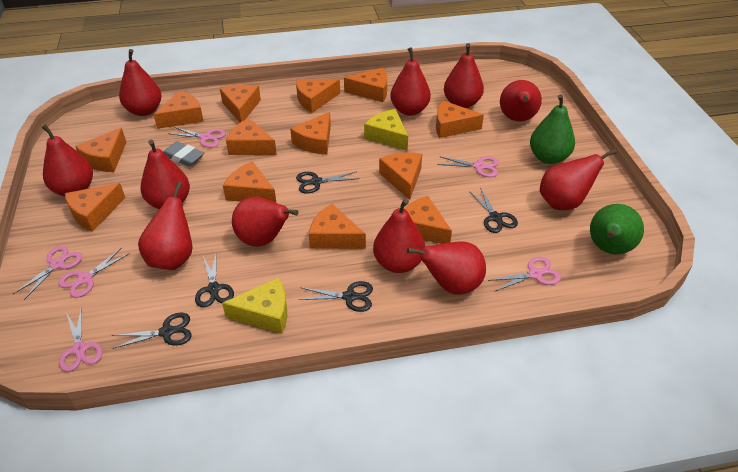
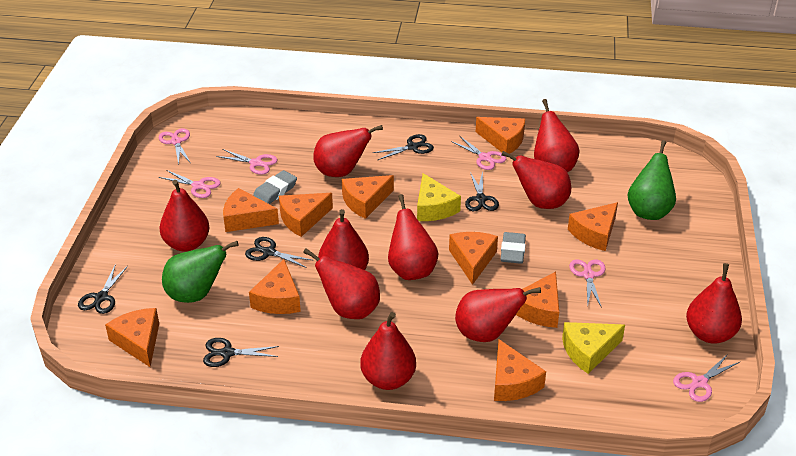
grey eraser: 1 -> 2
orange cheese: 13 -> 10
red pear: 11 -> 10

